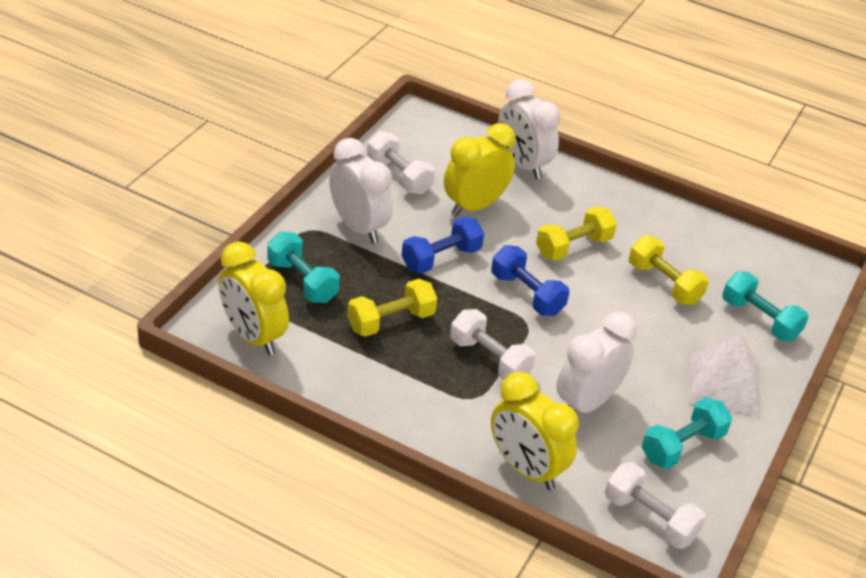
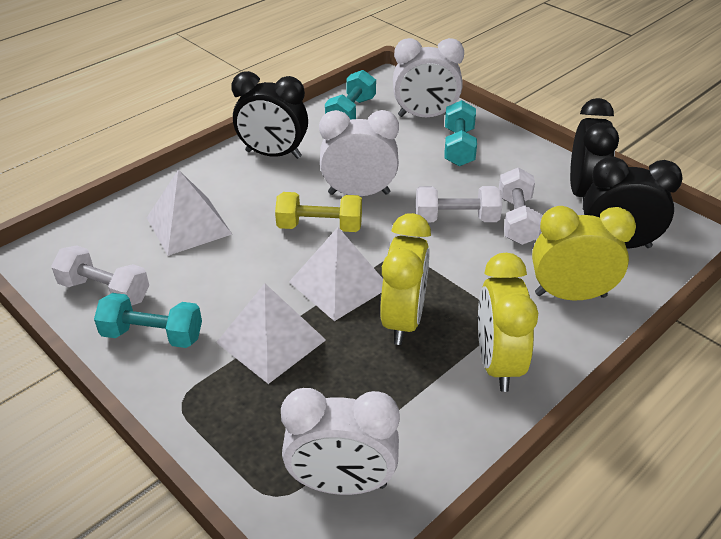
black clock: 0 -> 3
blue dumbbell: 2 -> 0
white pyramid: 1 -> 3
yellow dumbbell: 3 -> 1

